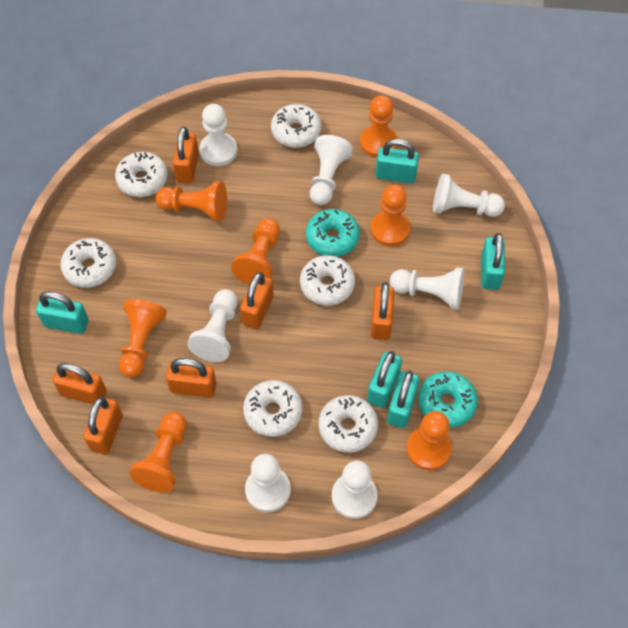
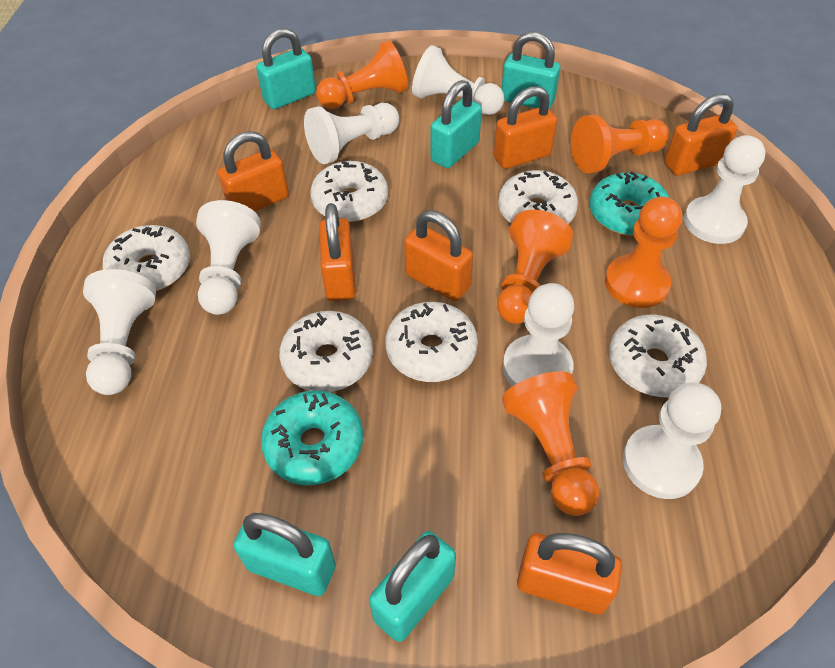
orange pawn: 7 -> 5

